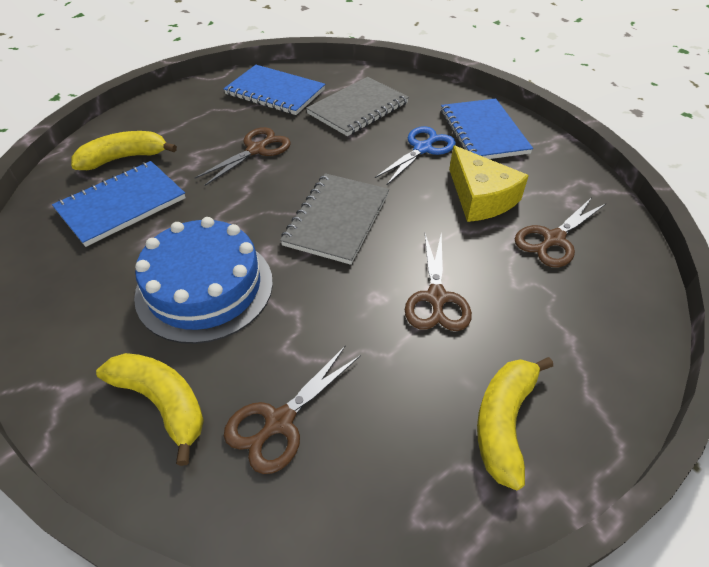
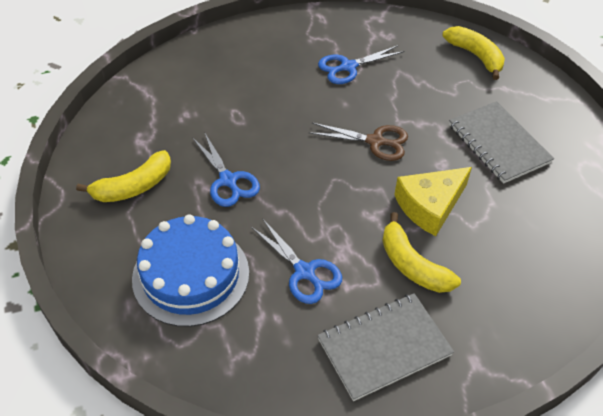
blue notebook: 3 -> 0
blue scissors: 1 -> 3
brown scissors: 4 -> 1

